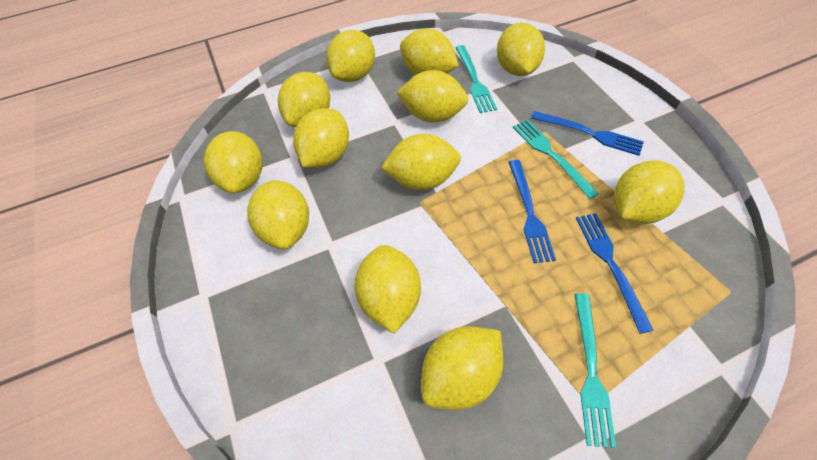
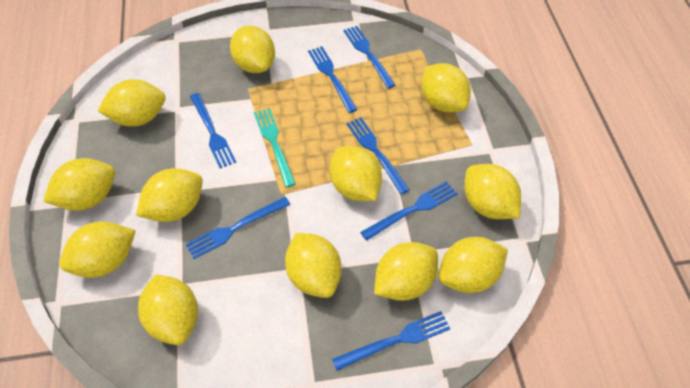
blue fork: 3 -> 7
turquoise fork: 3 -> 1

